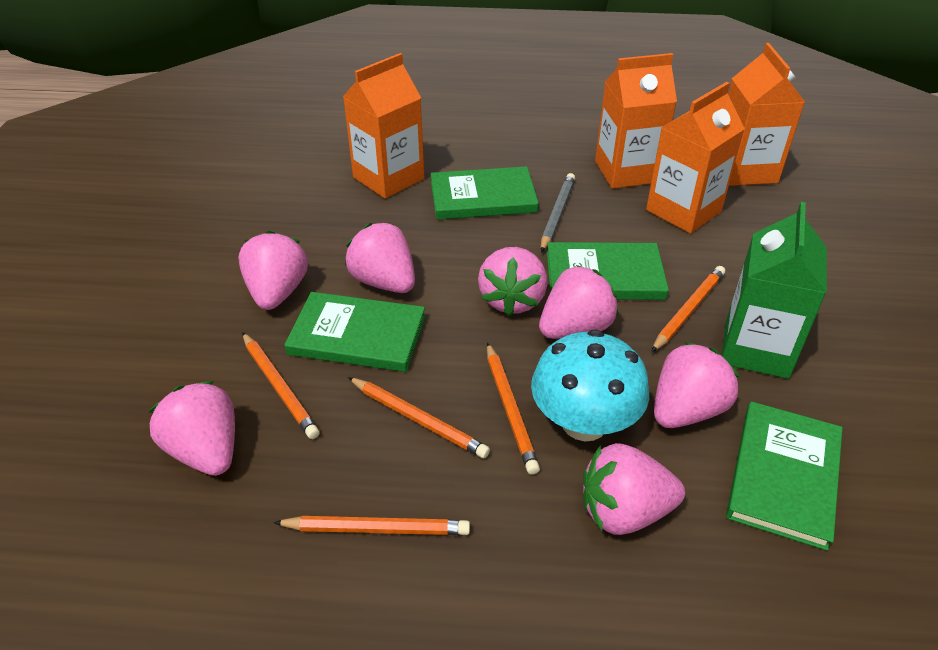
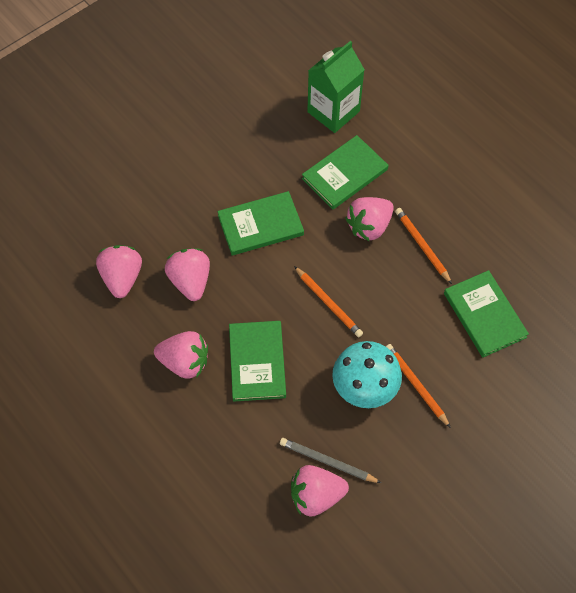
orange carton: 4 -> 0
orange pencil: 5 -> 3
pink strawberry: 7 -> 5

